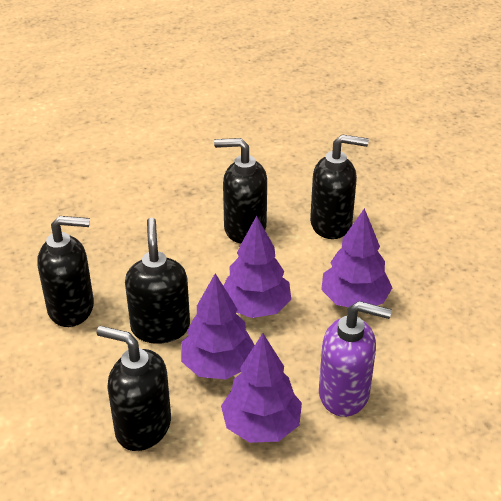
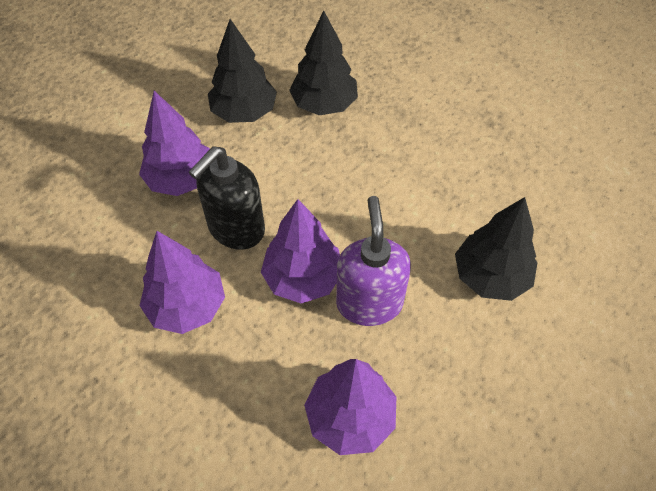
black soap dispenser: 5 -> 1
black tree: 0 -> 3

